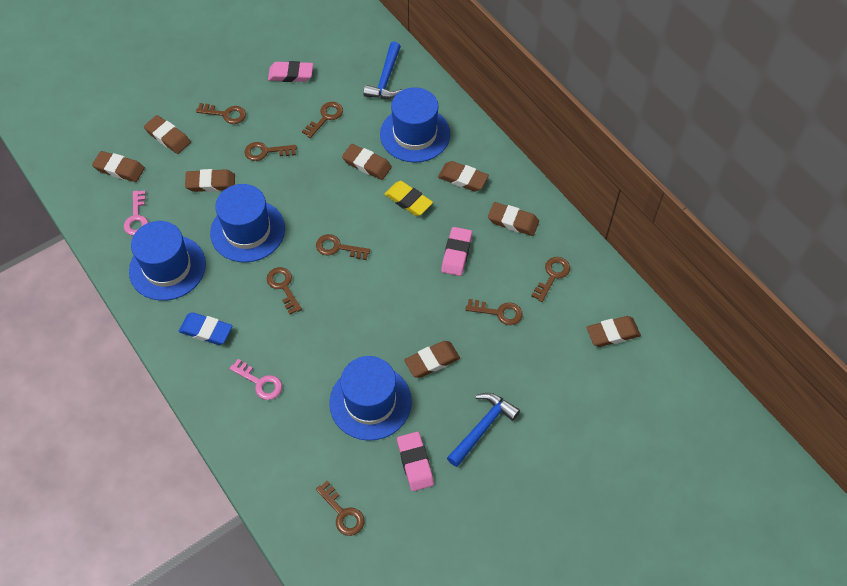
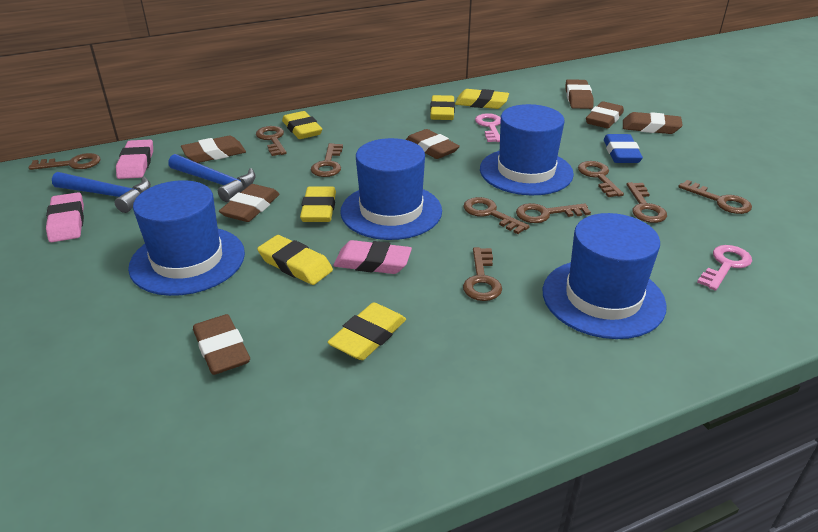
brown eraser: 8 -> 7
brown key: 8 -> 9
yellow eraser: 1 -> 6

